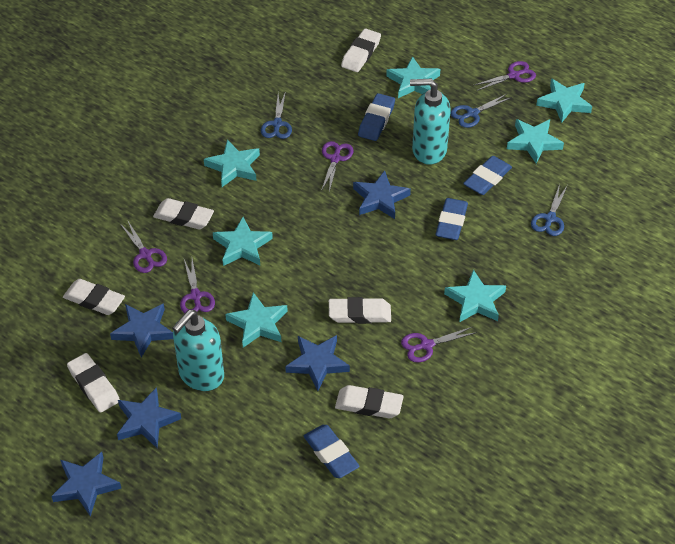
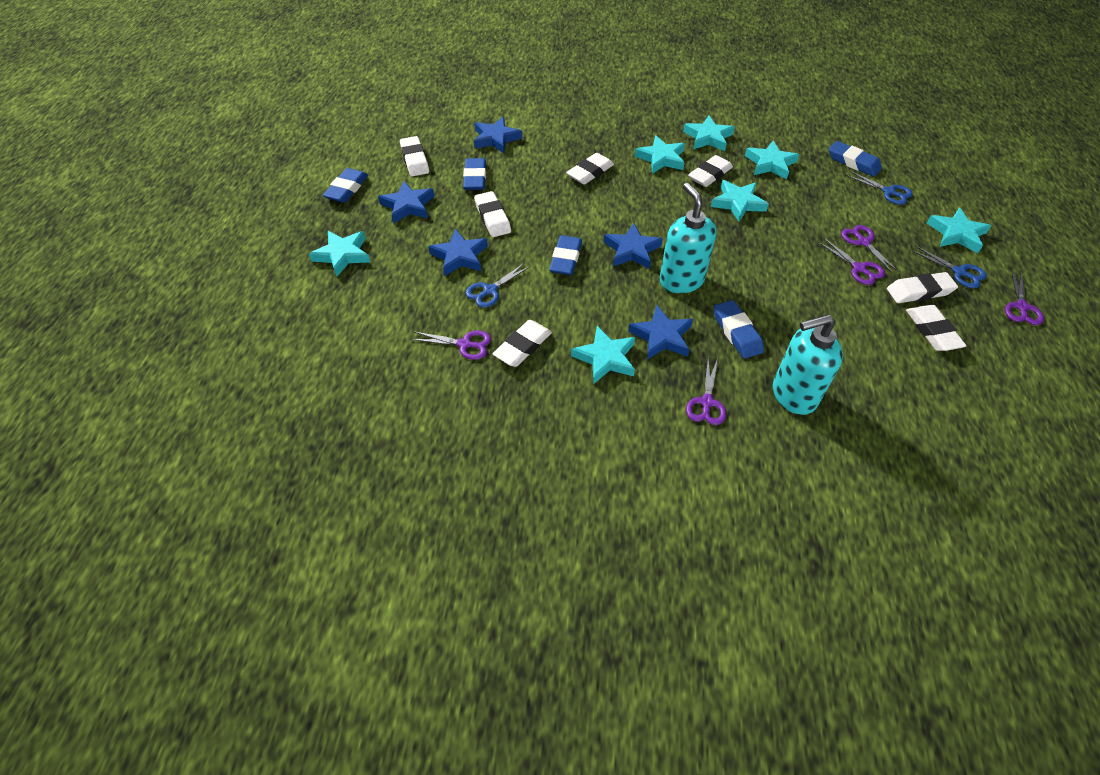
blue eraser: 4 -> 5
white eraser: 6 -> 7

